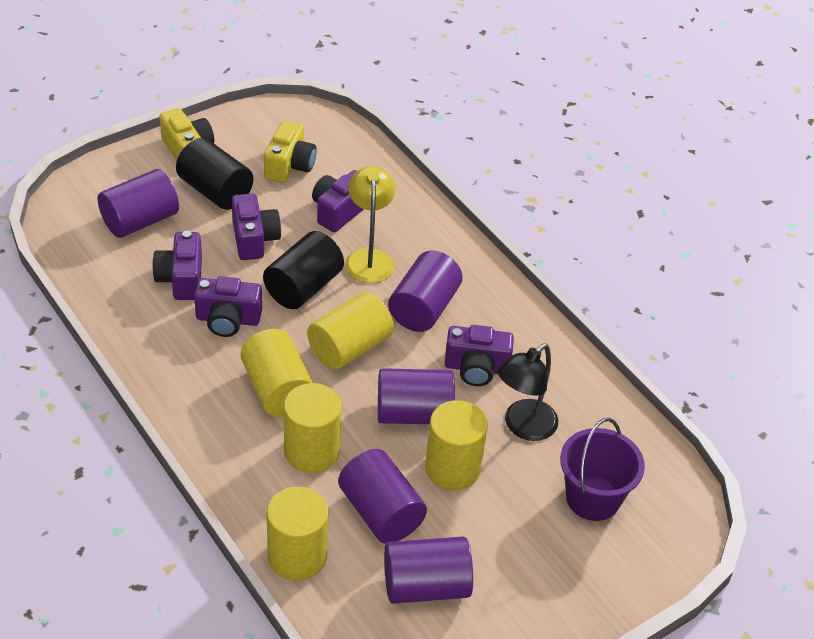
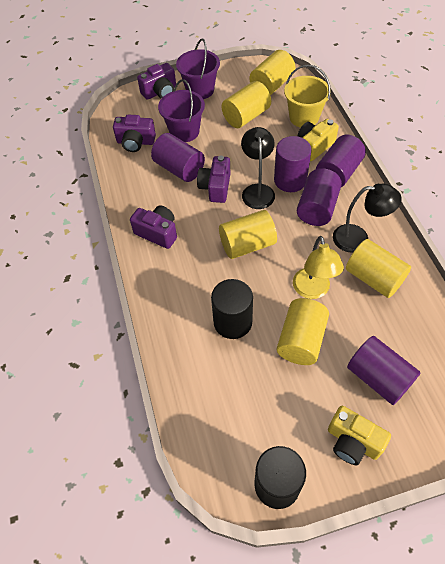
black lamp: 1 -> 2
purple bucket: 1 -> 2
purple camera: 5 -> 4
yellow bucket: 0 -> 1

